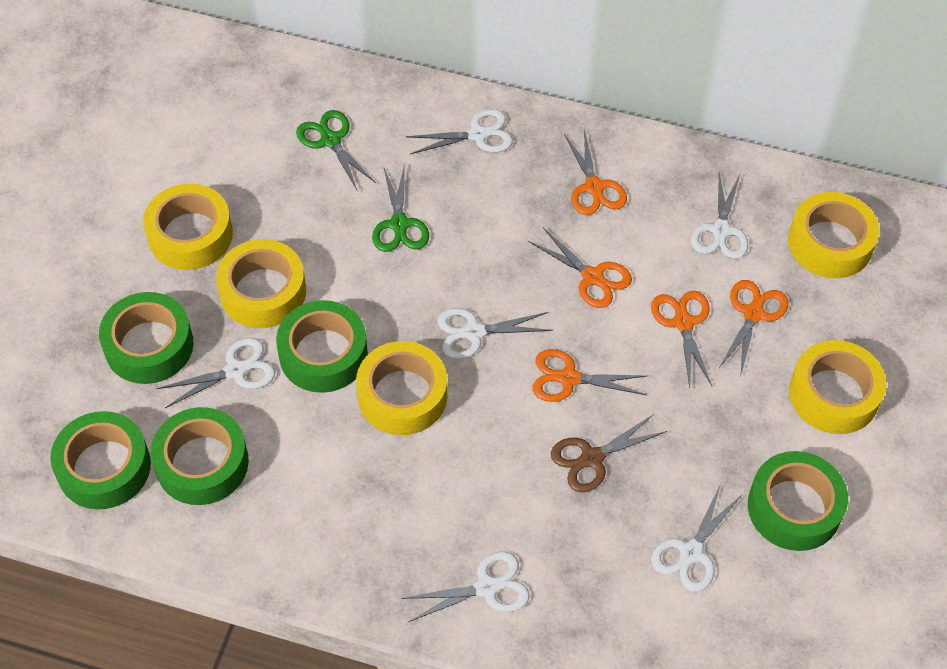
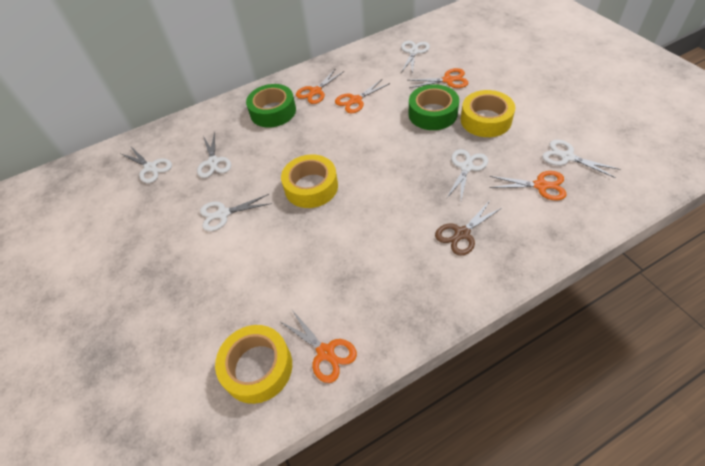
green scissors: 2 -> 0
green tape: 5 -> 2
yellow tape: 5 -> 3

